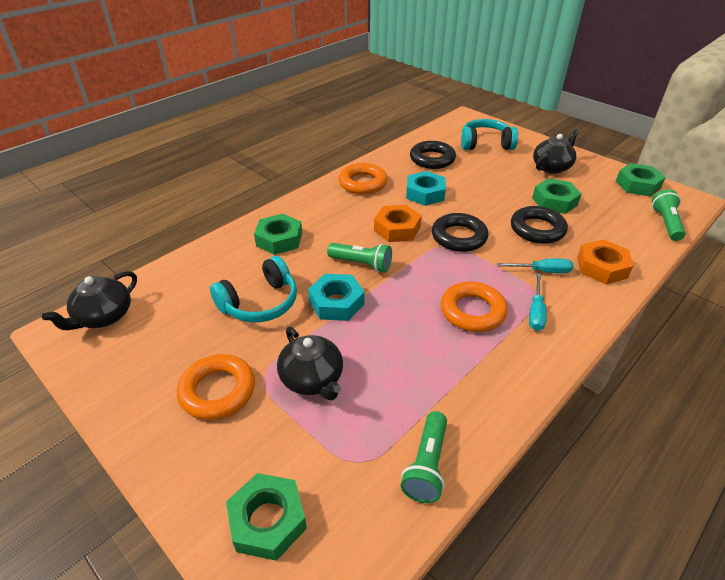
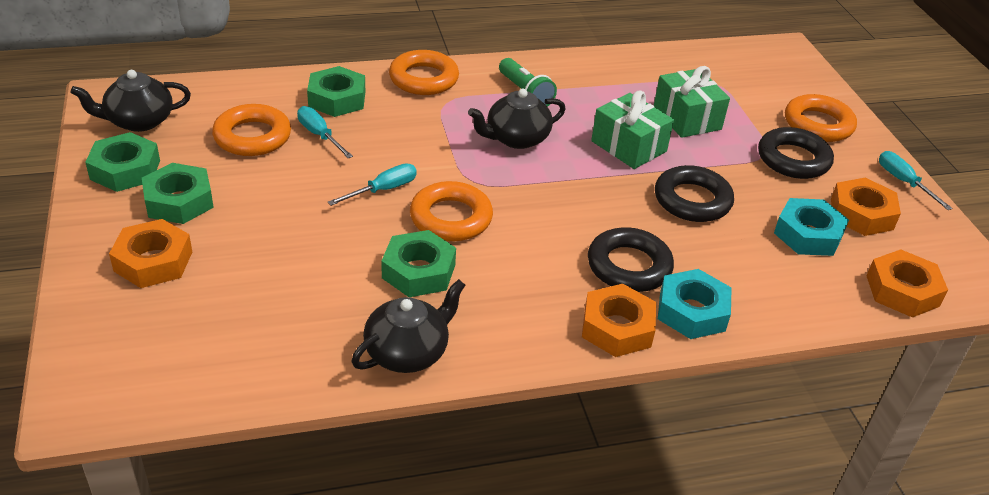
green flashlight: 3 -> 1
green gift: 0 -> 2
orange nut: 2 -> 4
orange ring: 3 -> 4
turquoise headphones: 2 -> 0
turquoise screwdriver: 2 -> 3

